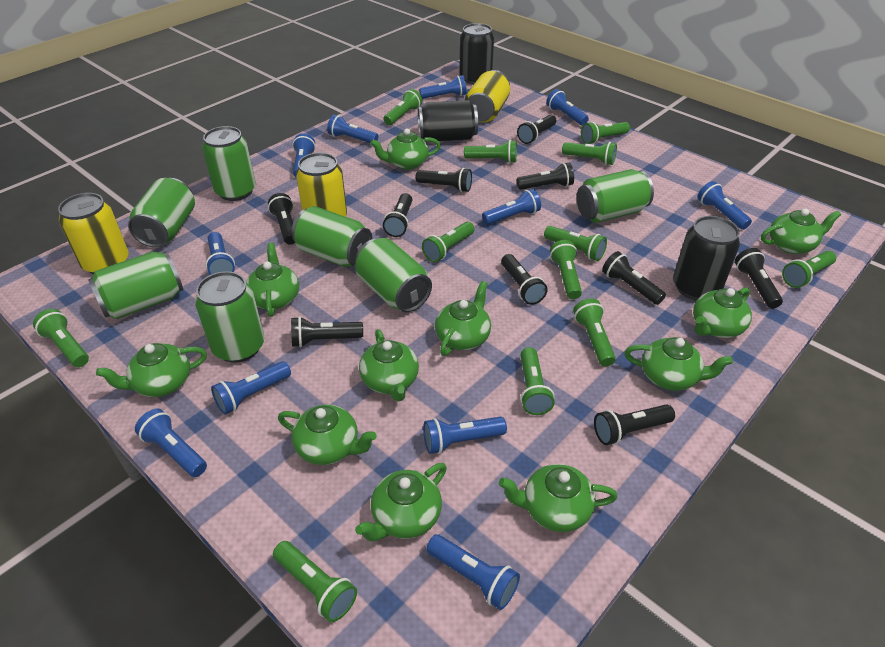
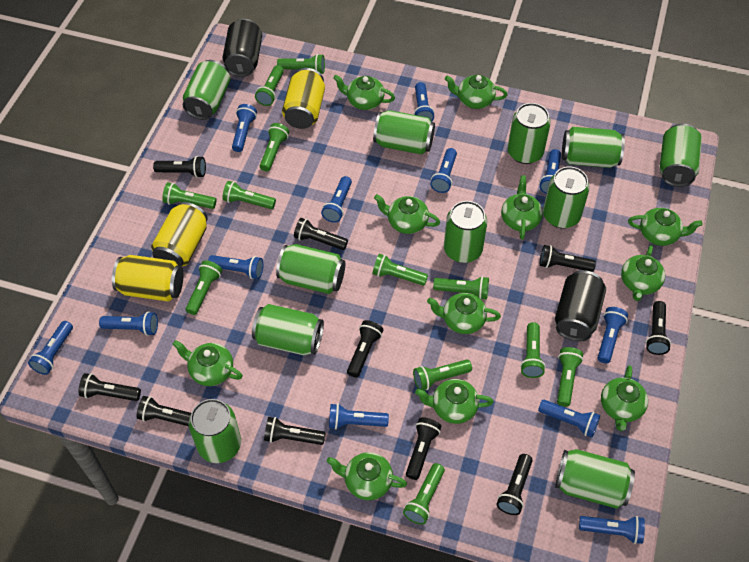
black can: 3 -> 2
blue flashlight: 11 -> 12
green can: 7 -> 11

